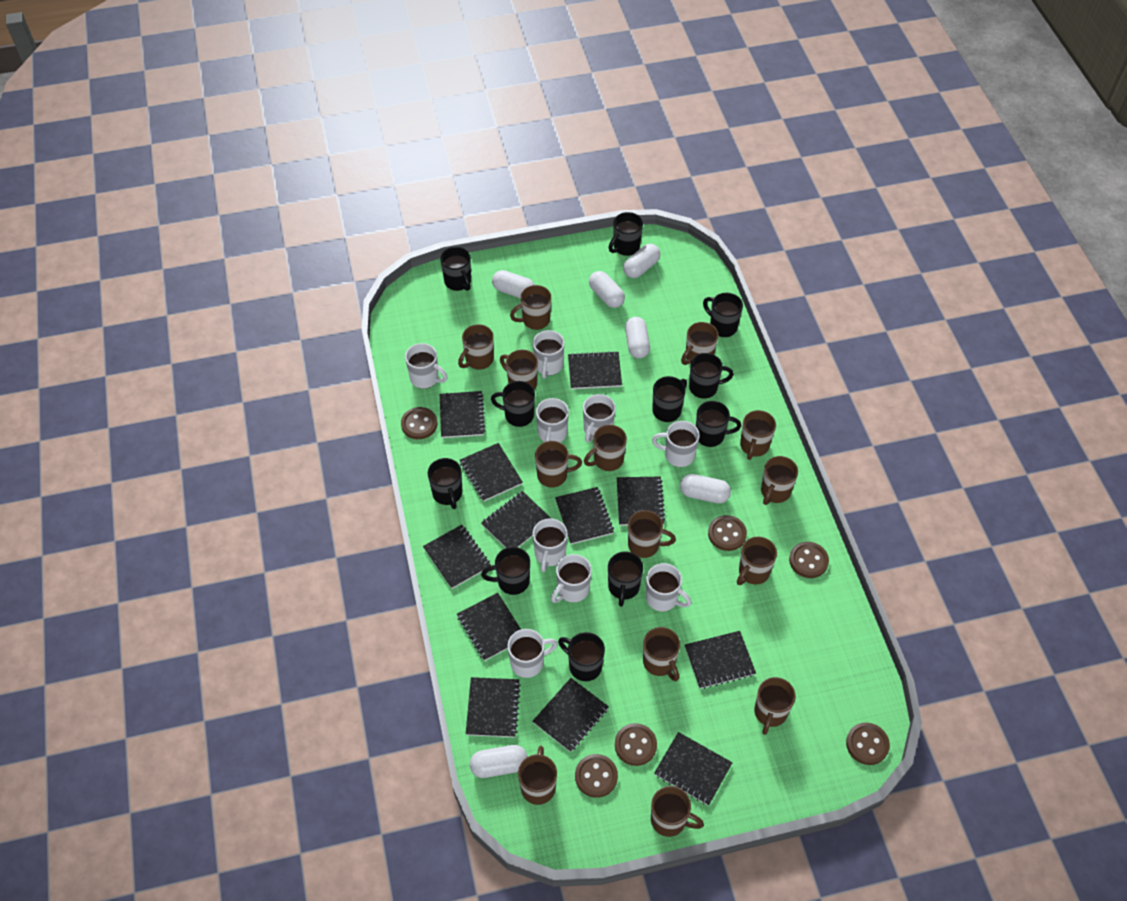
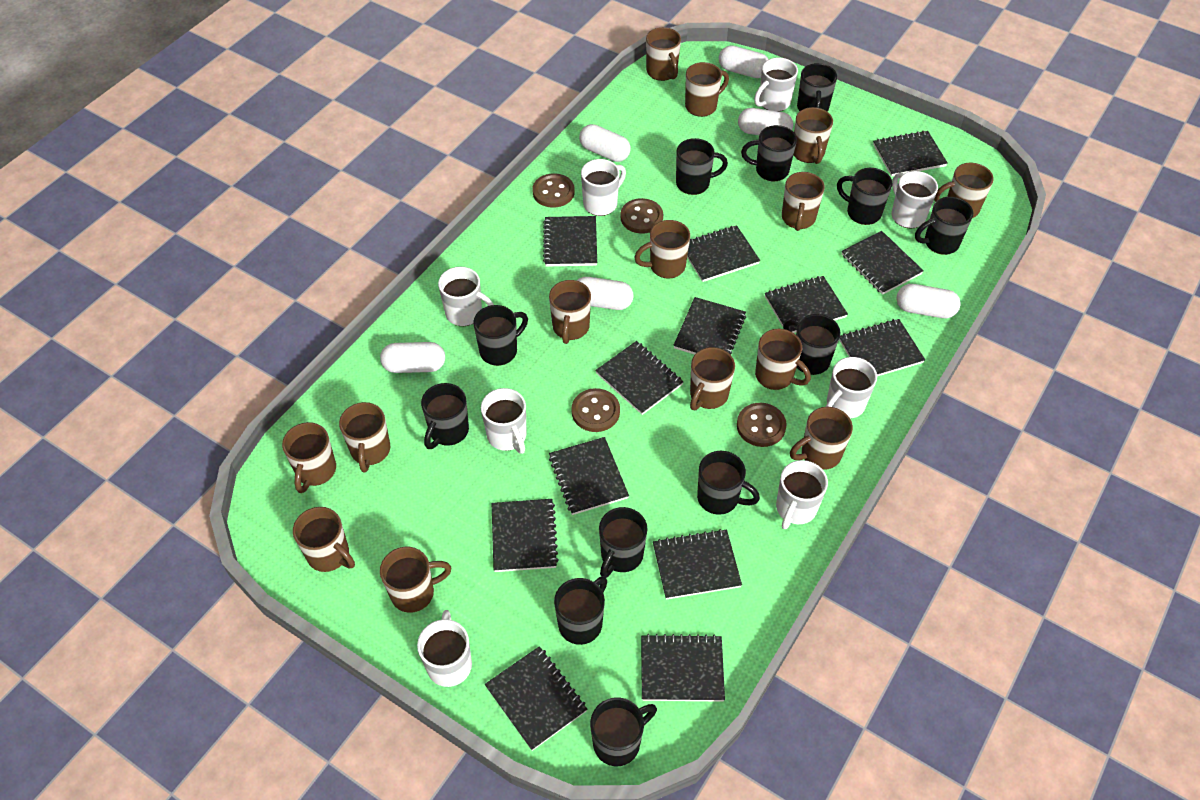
black mug: 11 -> 12
black notebook: 12 -> 13
brown button: 6 -> 4
white mug: 9 -> 8

